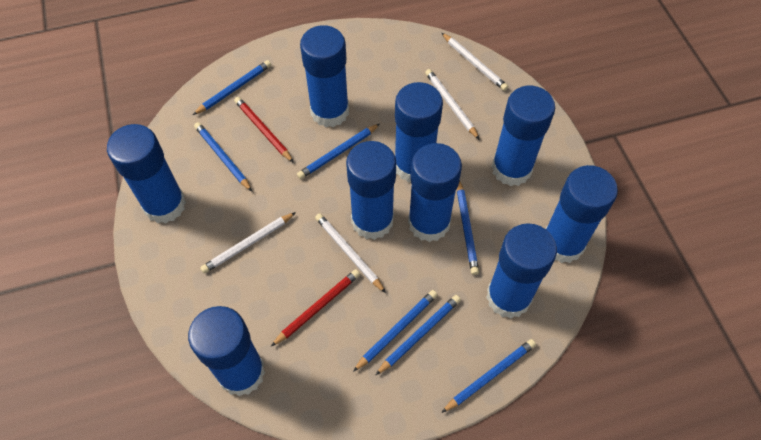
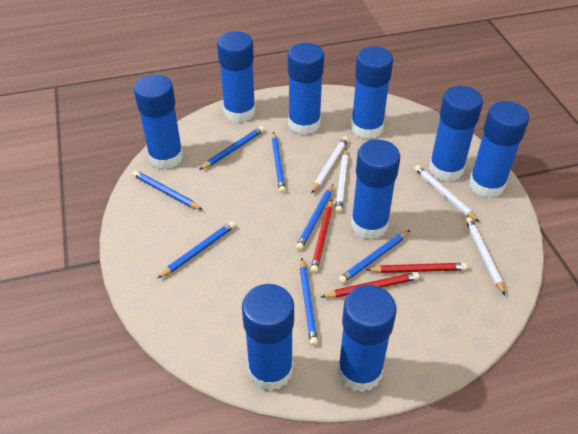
red pencil: 2 -> 3

